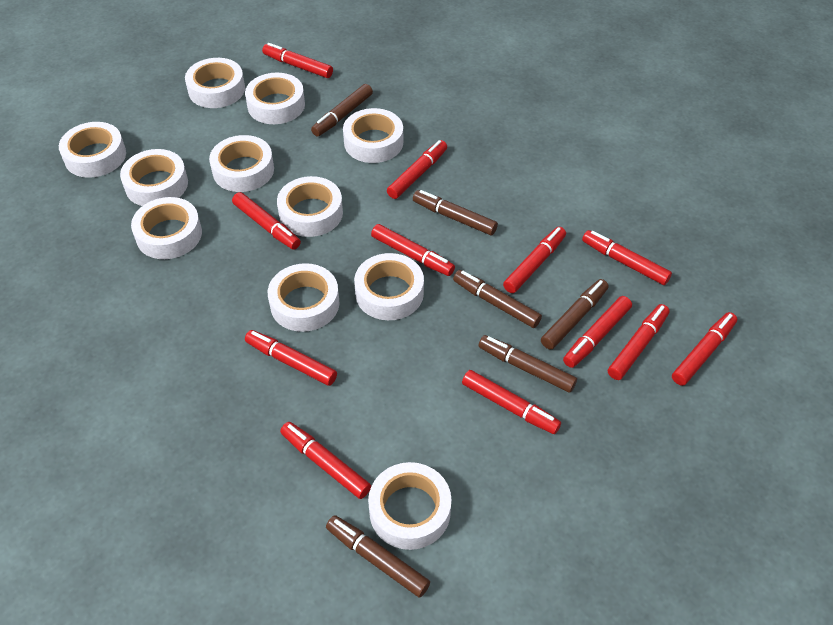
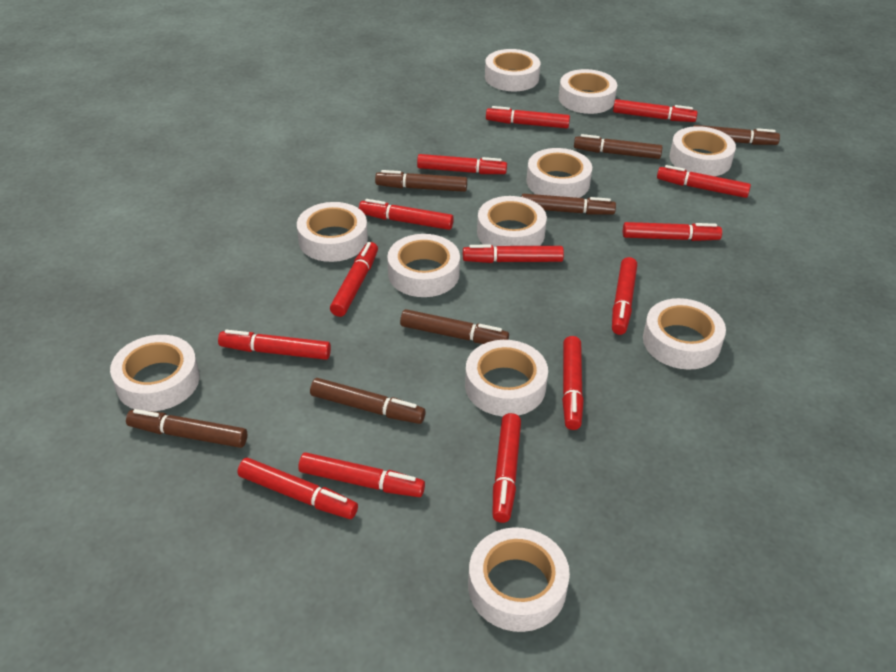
brown marker: 6 -> 7
red marker: 12 -> 14

